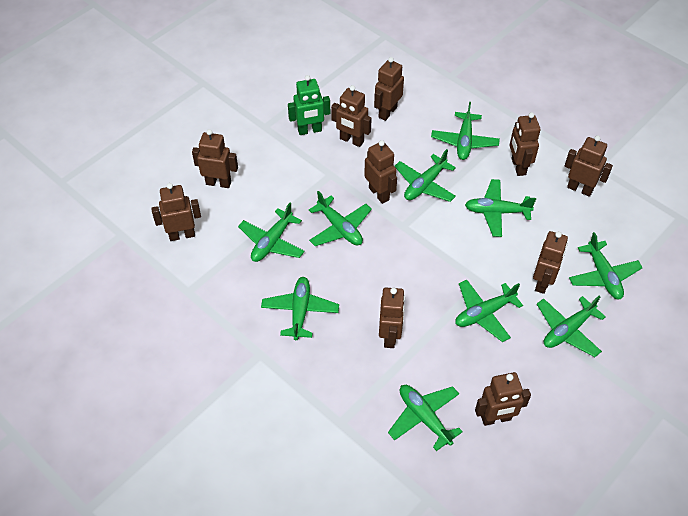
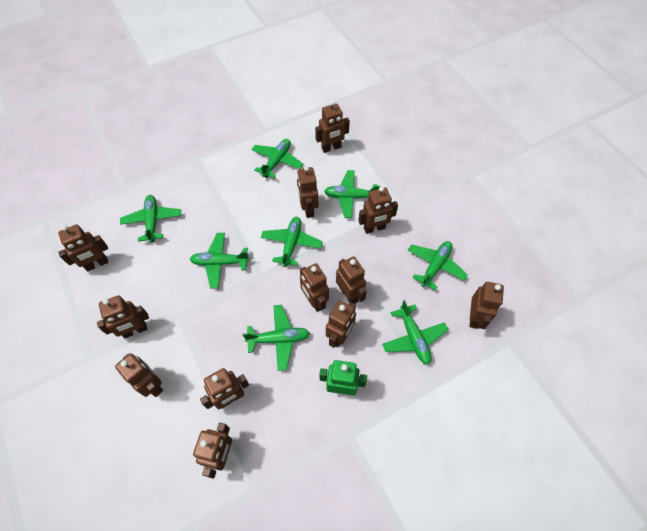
brown robot: 10 -> 12
green plane: 10 -> 8

